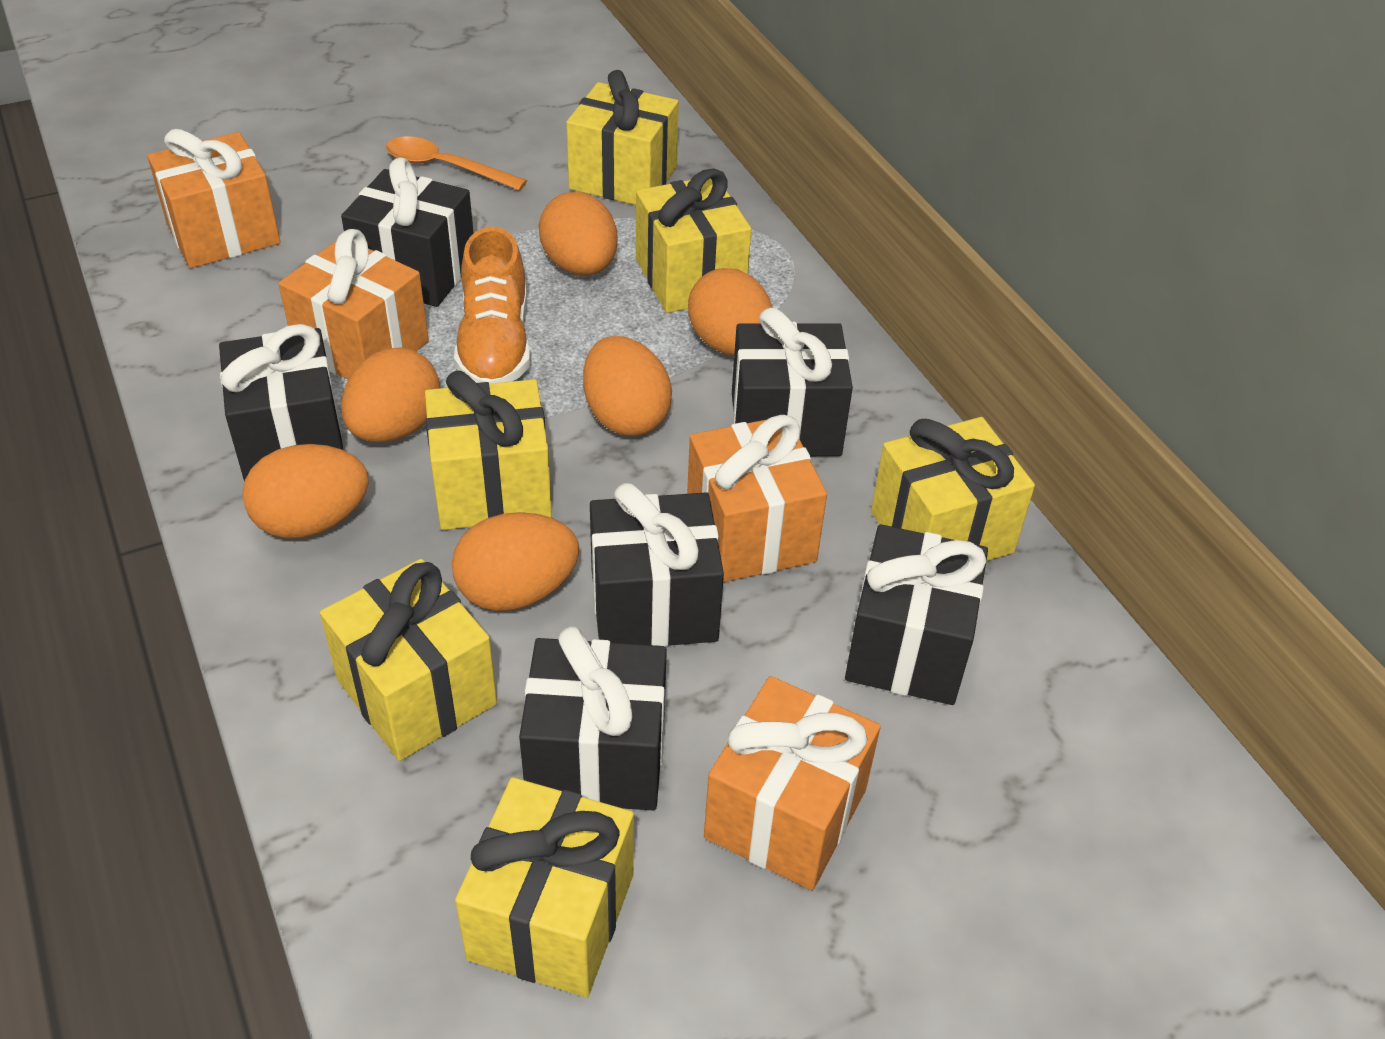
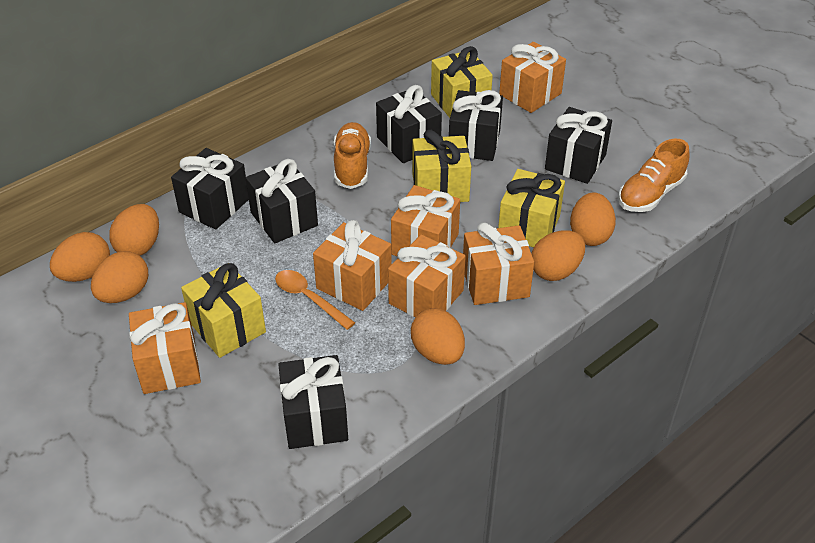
orange gift: 4 -> 6
orange shoe: 1 -> 2
yellow gift: 6 -> 4

